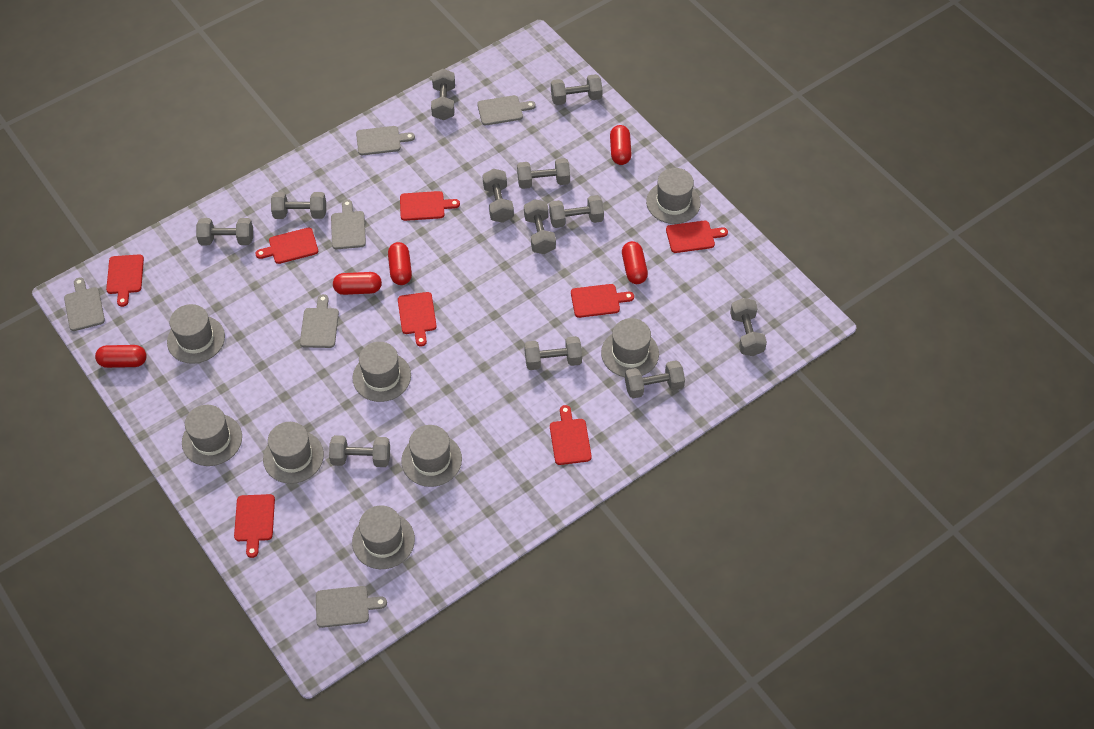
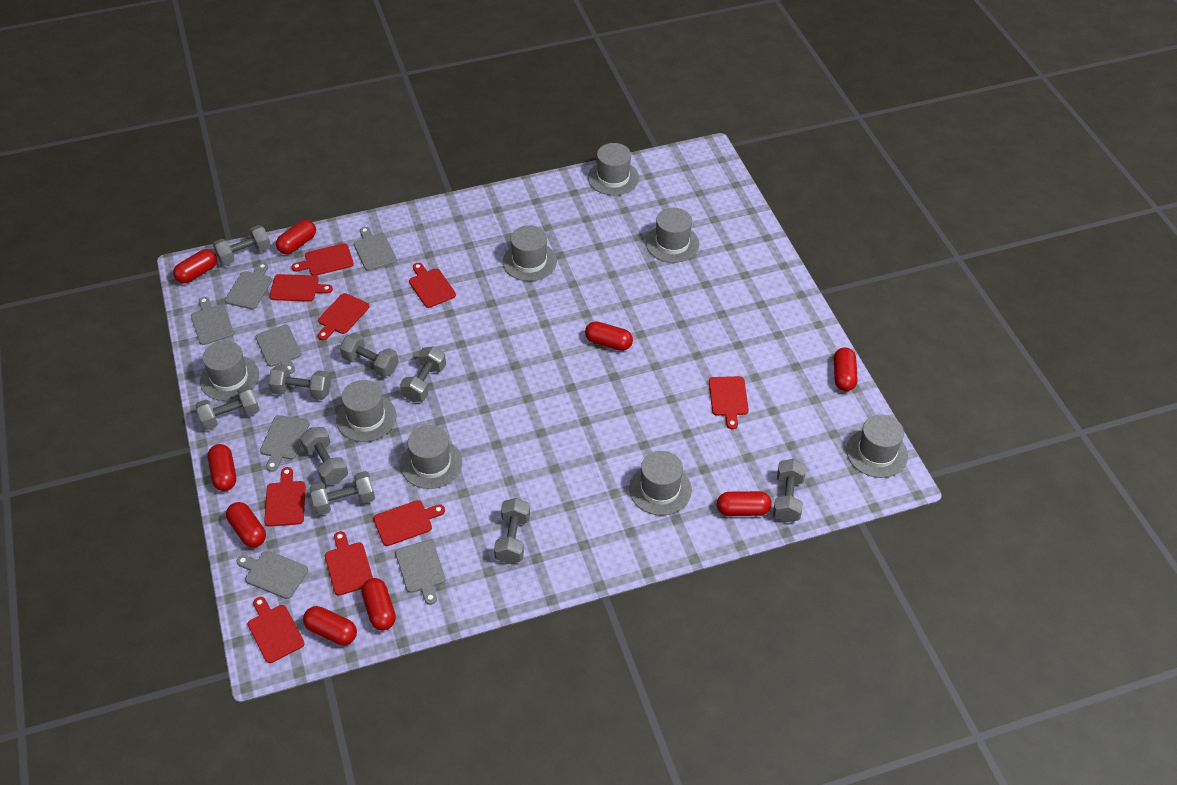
grey cutting board: 6 -> 7
grey dumbbell: 12 -> 9
red capsule: 5 -> 9
red cutting board: 8 -> 9

